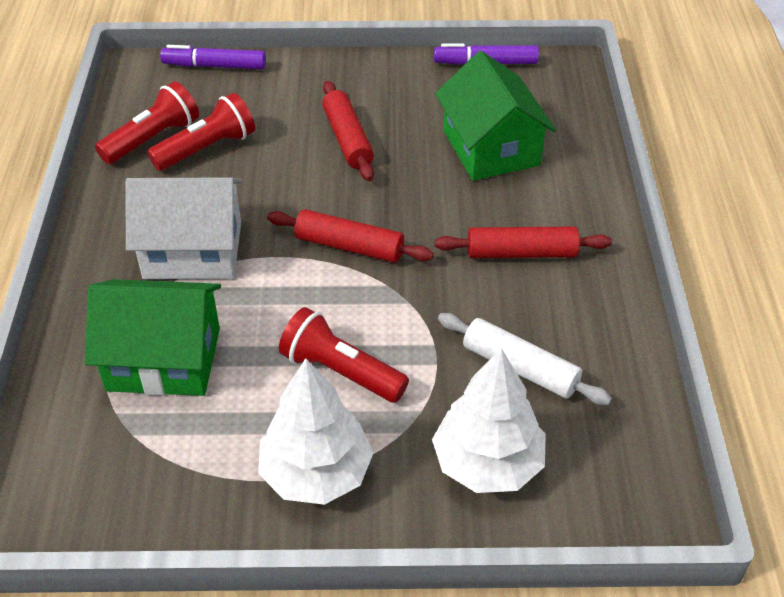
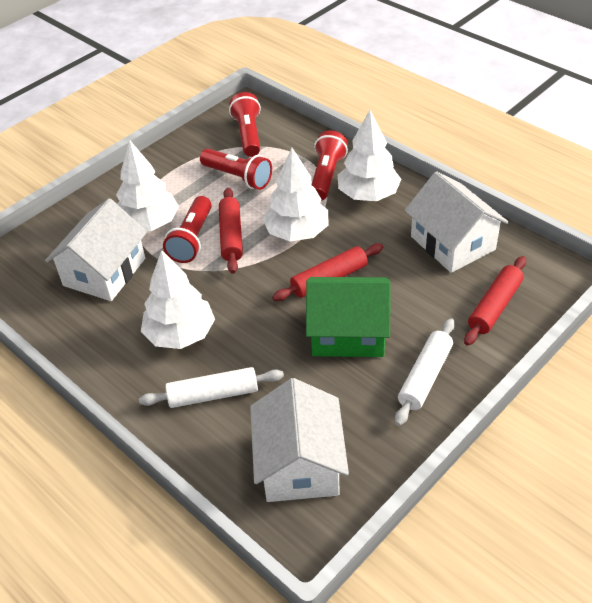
green house: 2 -> 1
purple marker: 2 -> 0
red flashlight: 3 -> 4
white house: 1 -> 3
white rolling pin: 1 -> 2
white tree: 2 -> 4

